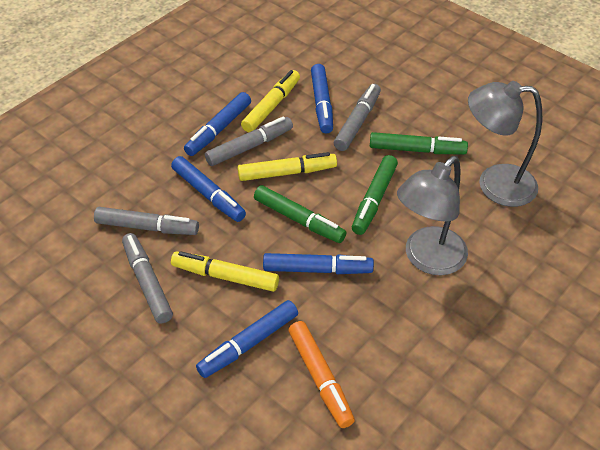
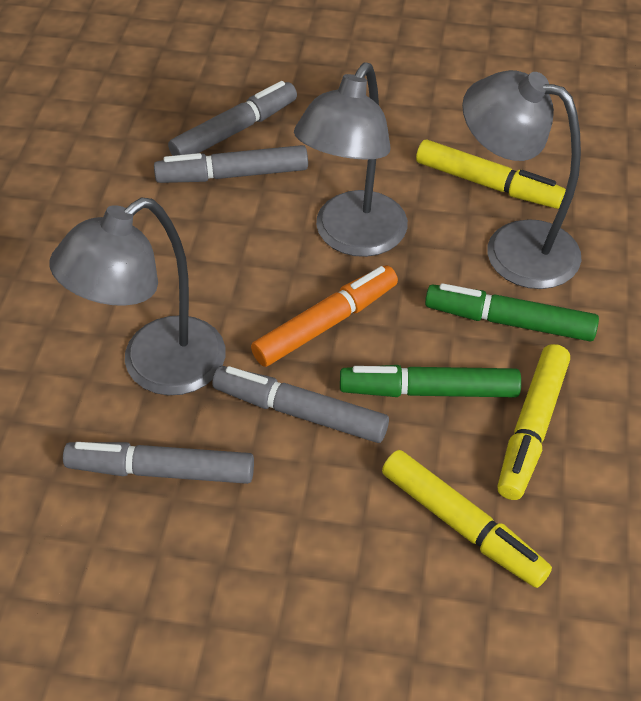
blue marker: 5 -> 0
green marker: 3 -> 2
grey lamp: 2 -> 3

